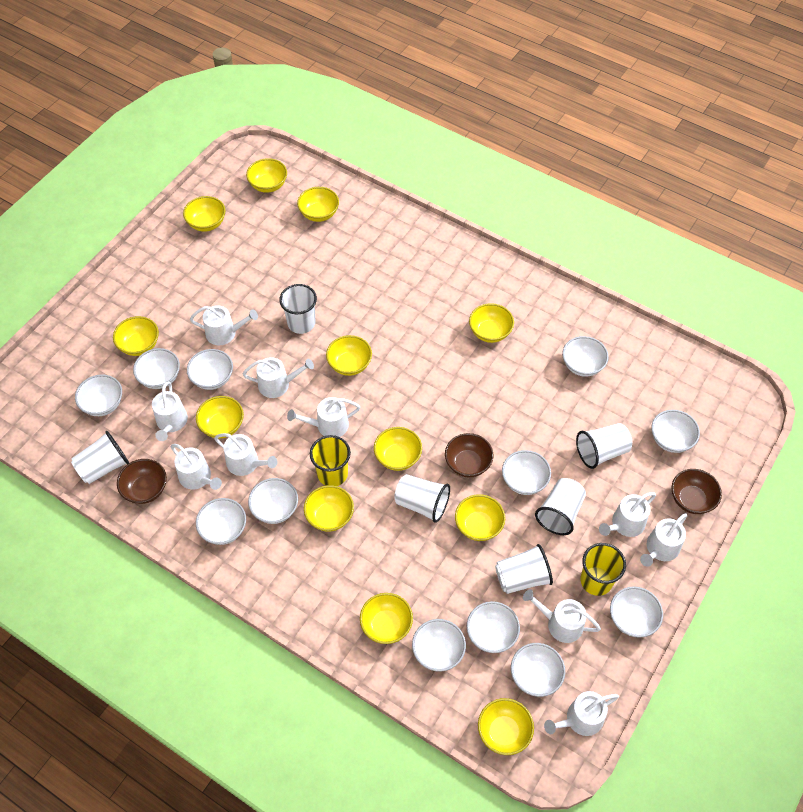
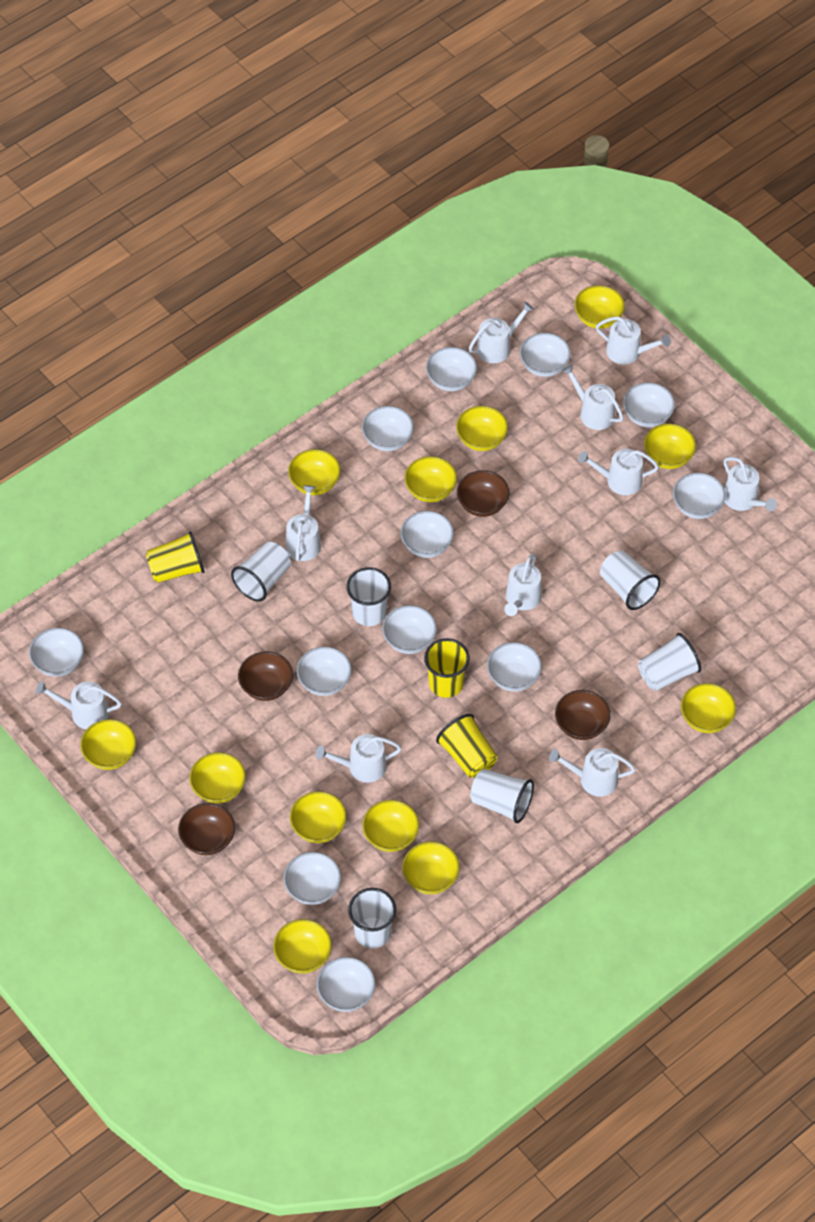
brown bowl: 3 -> 4
yellow cup: 2 -> 3

